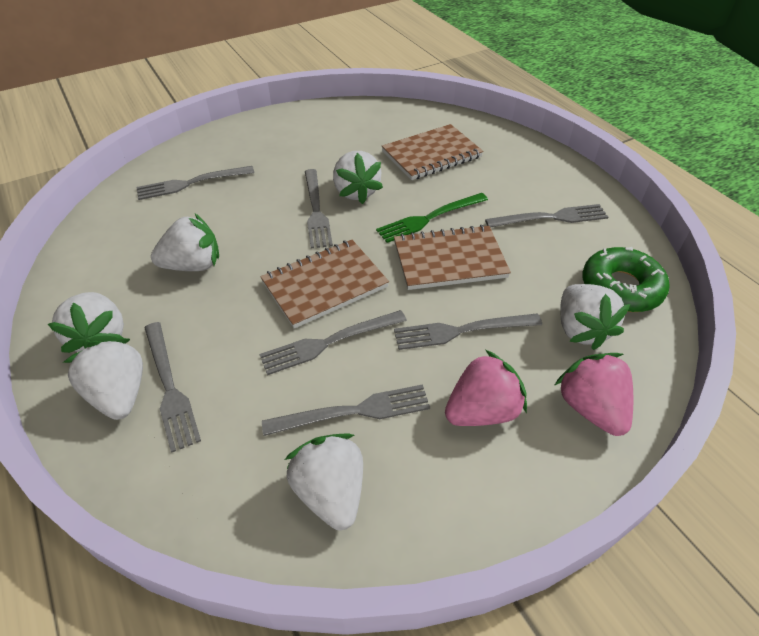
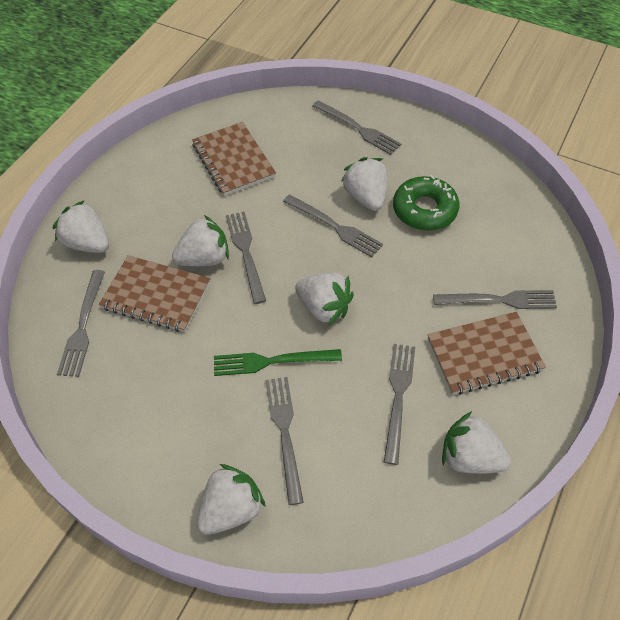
pink strawberry: 2 -> 0

